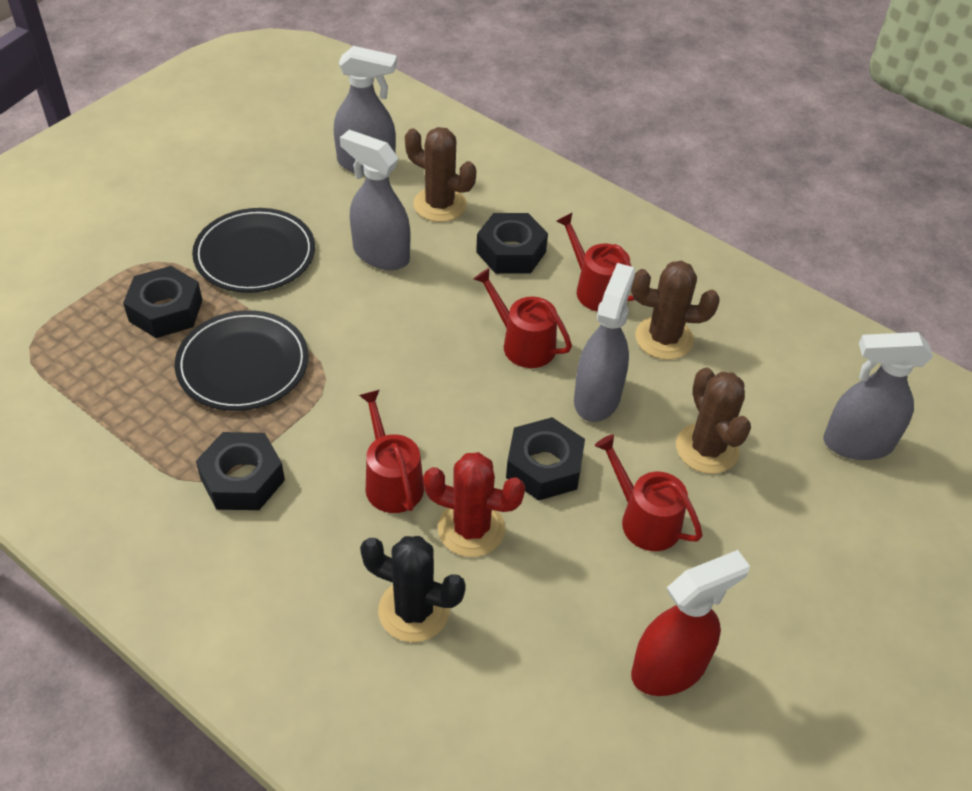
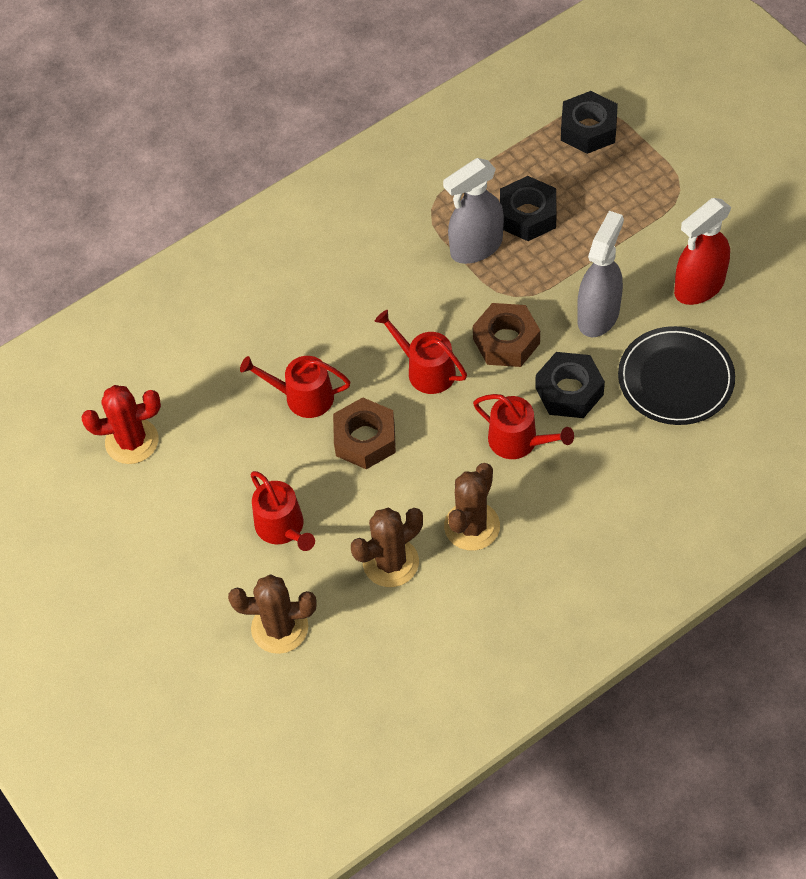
black cactus: 1 -> 0
black nut: 4 -> 3
black plate: 2 -> 1
brown nut: 0 -> 2
grey spray bottle: 4 -> 2

